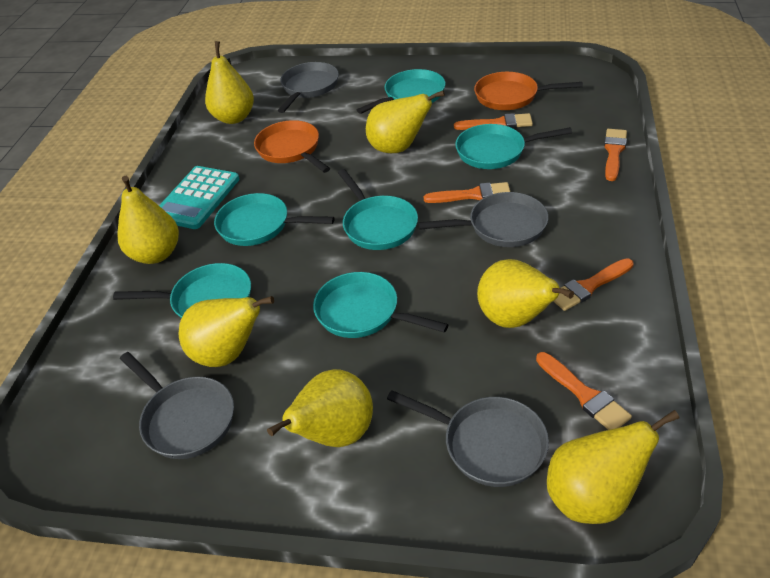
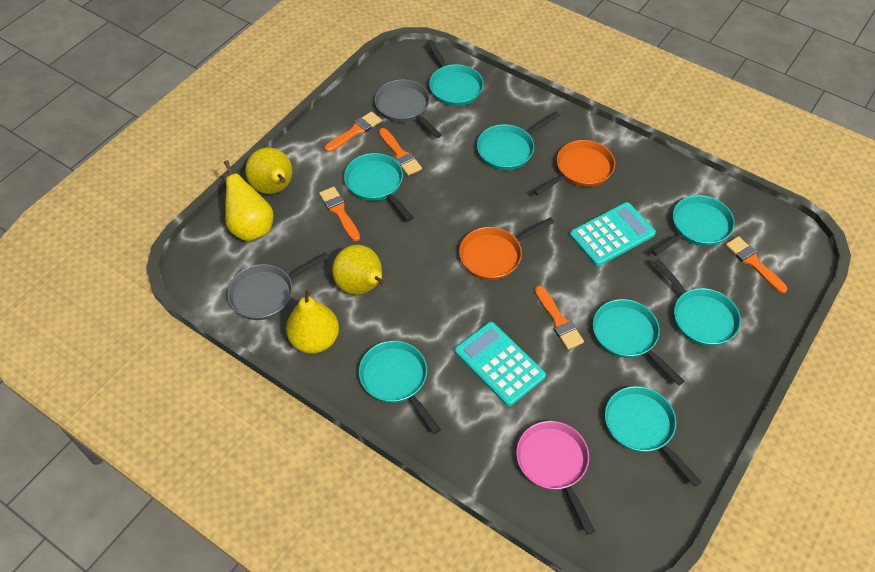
grey pan: 4 -> 2
pink pan: 0 -> 1
turquoise calculator: 1 -> 2
turquoise pan: 6 -> 8
yellow pear: 7 -> 4

